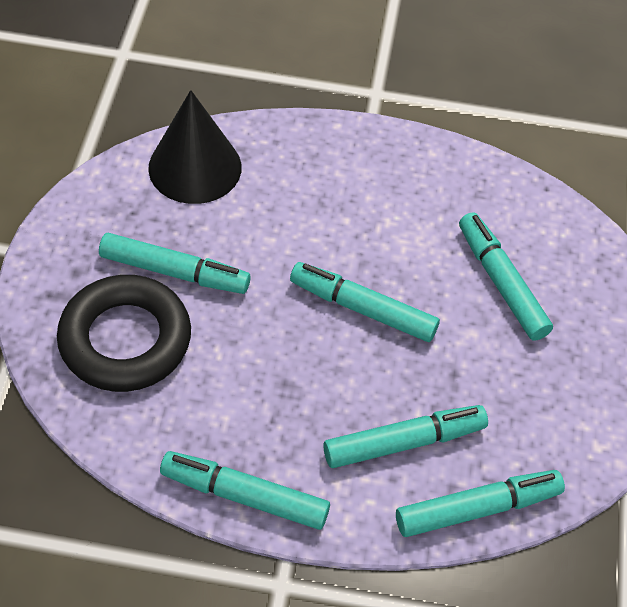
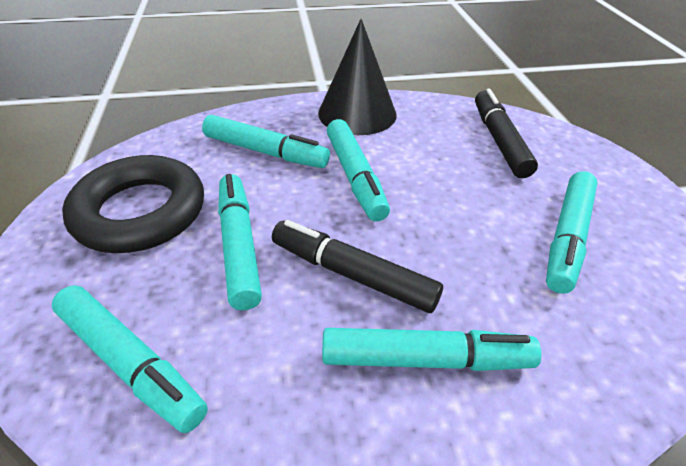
black marker: 0 -> 2

